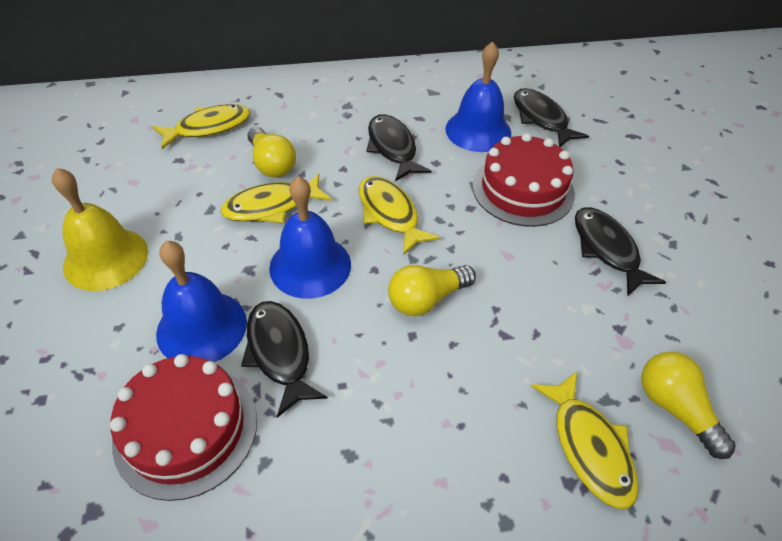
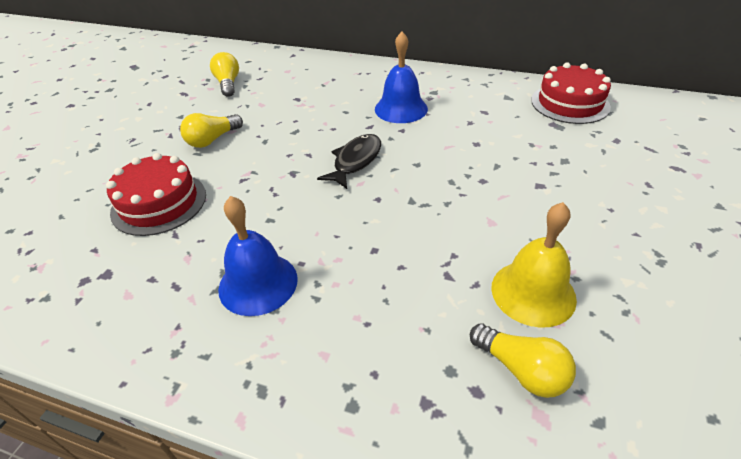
black fish: 4 -> 1
blue bell: 3 -> 2
yellow fish: 4 -> 0

